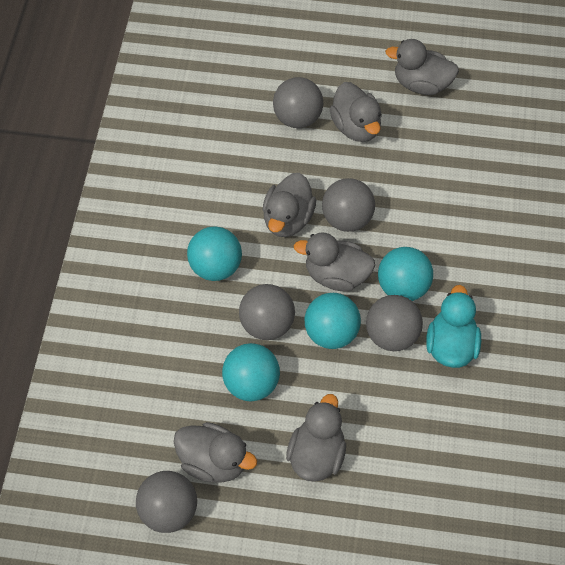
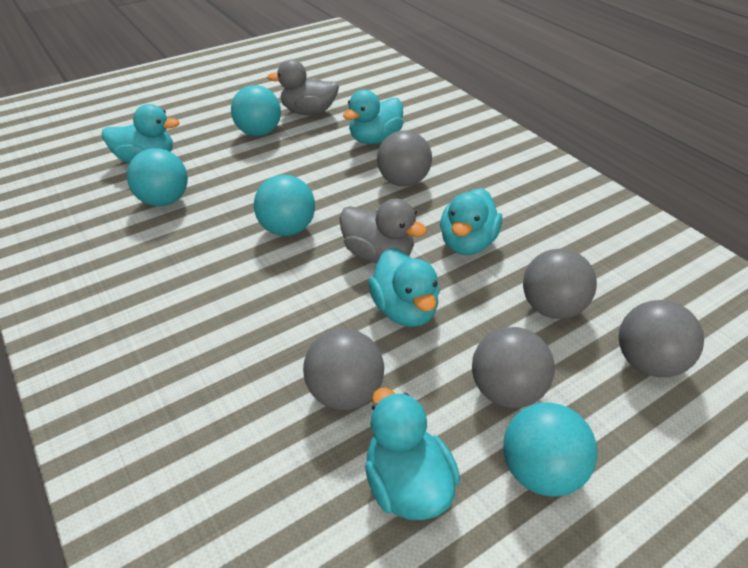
grey duck: 6 -> 2
turquoise duck: 1 -> 5

